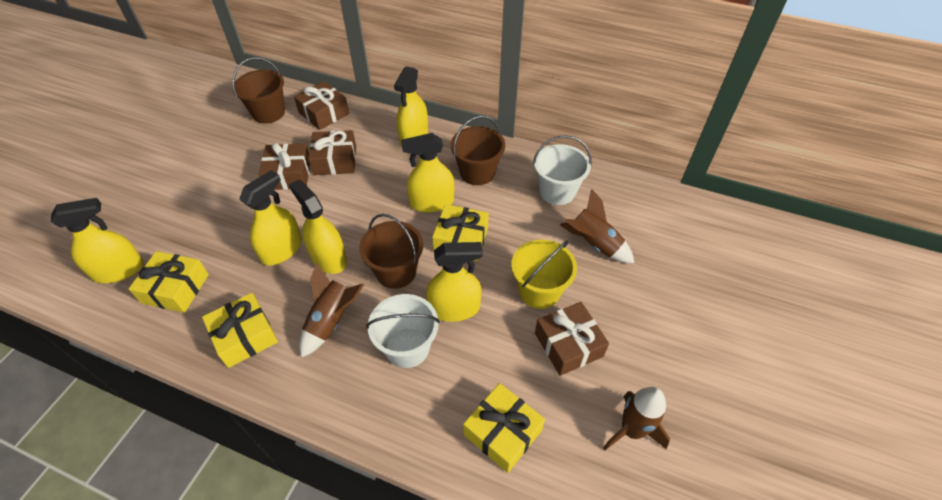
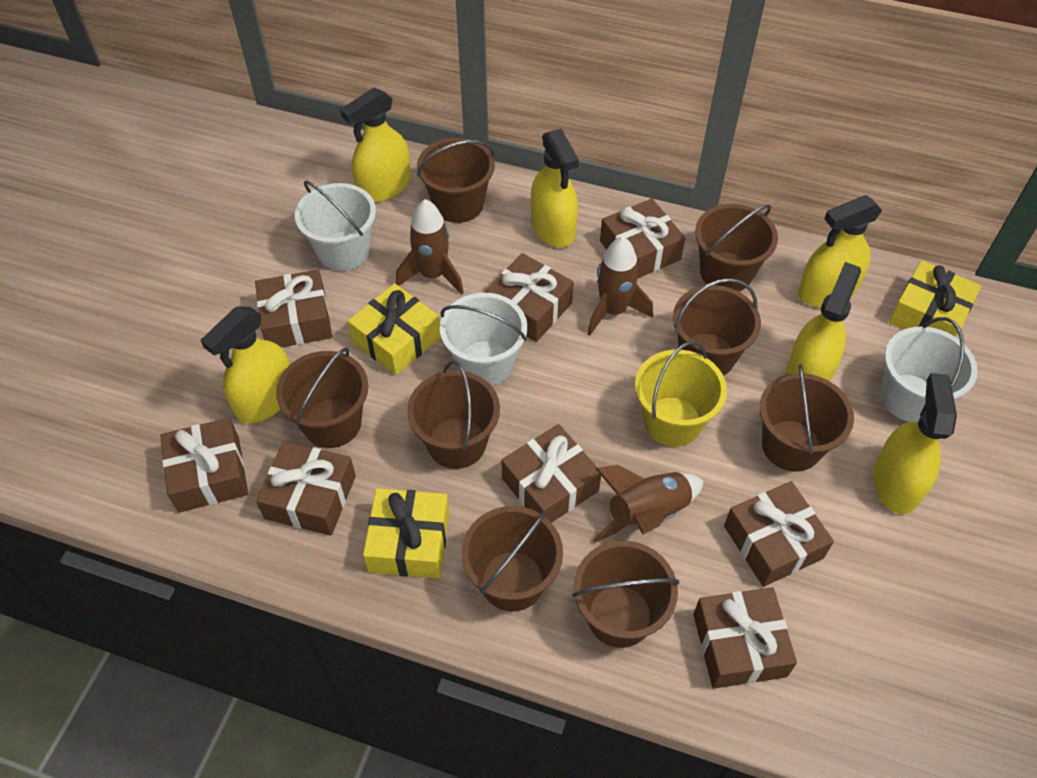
brown bucket: 3 -> 8
brown gift: 4 -> 8
white bucket: 2 -> 3
yellow gift: 4 -> 3

